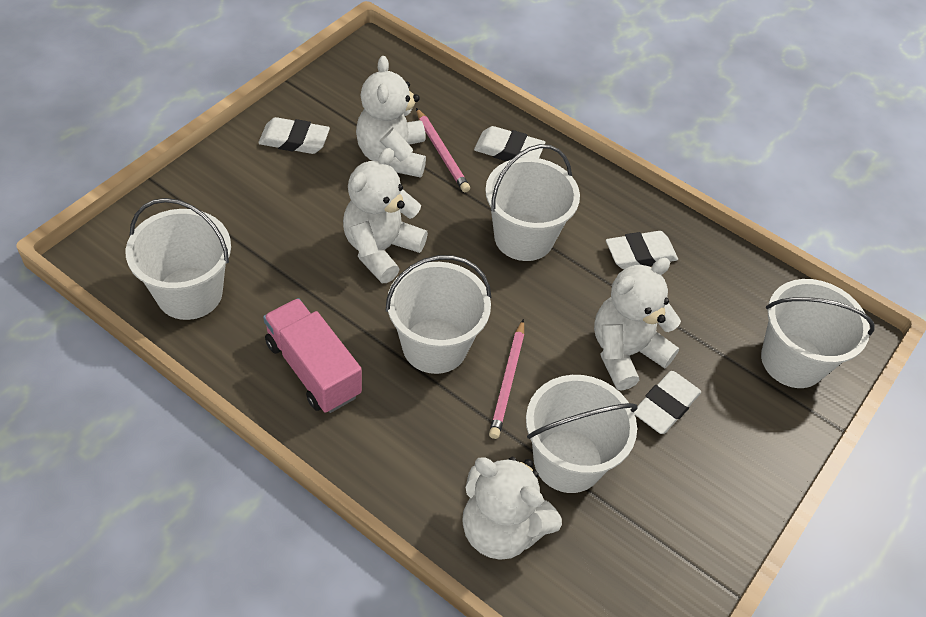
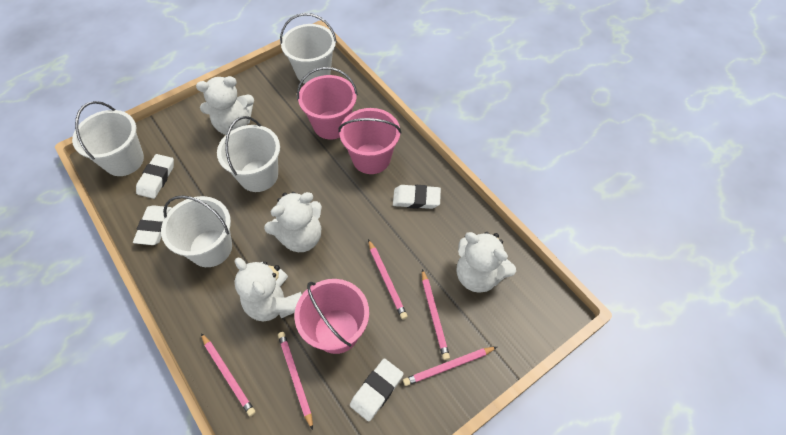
pink bucket: 0 -> 3
pink pencil: 2 -> 5
pink truck: 1 -> 0
white bucket: 5 -> 4

